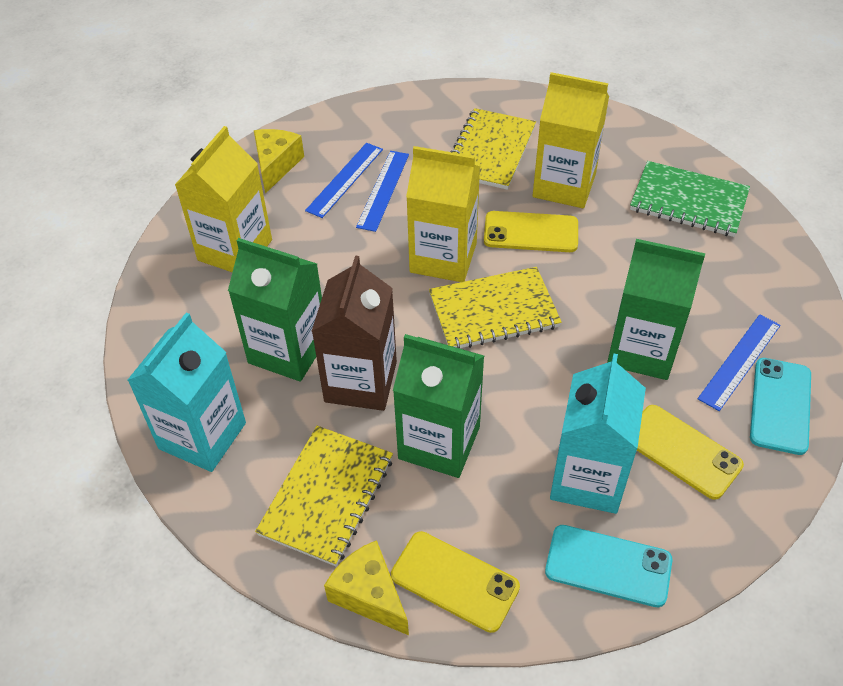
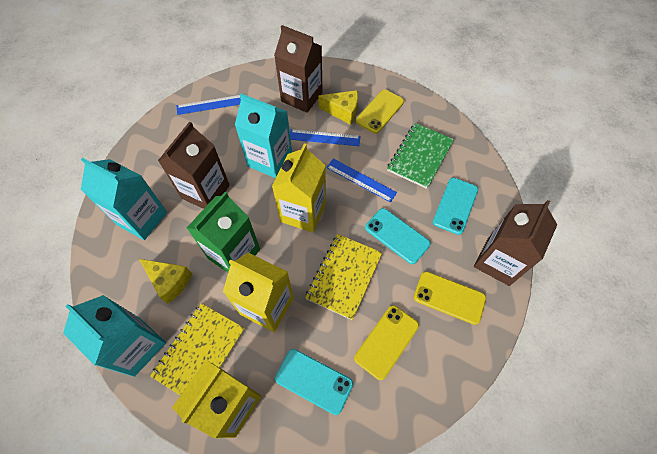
brown carton: 1 -> 3
green carton: 3 -> 1
turquoise carton: 2 -> 3
turquoise phone: 2 -> 3
yellow notebook: 3 -> 2

